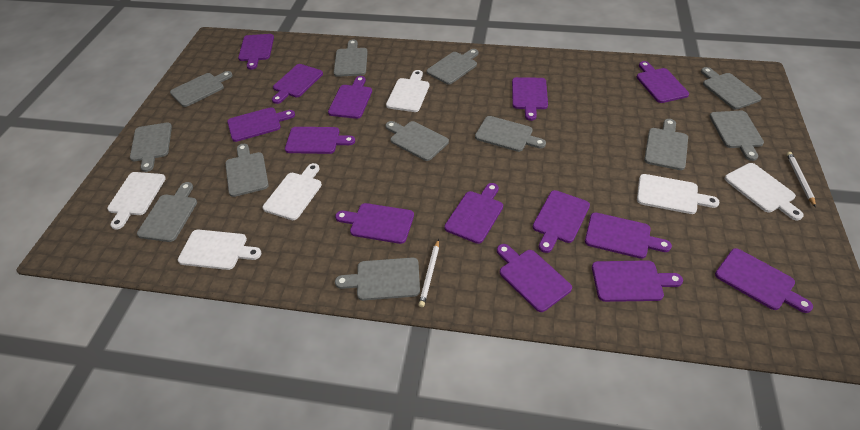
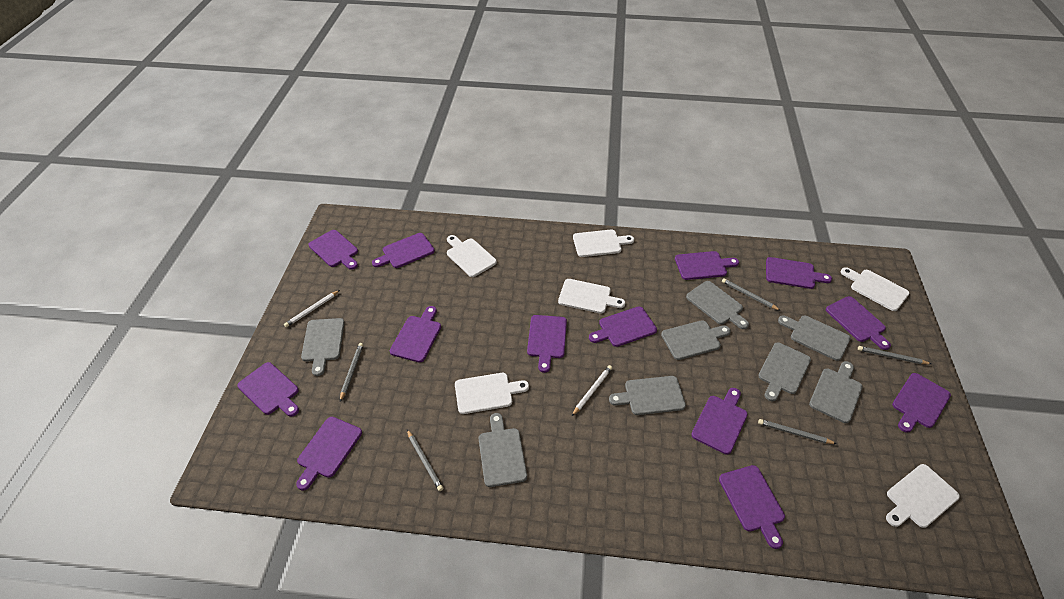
grey cutting board: 12 -> 8
grey pencil: 0 -> 5
purple cutting board: 14 -> 13

